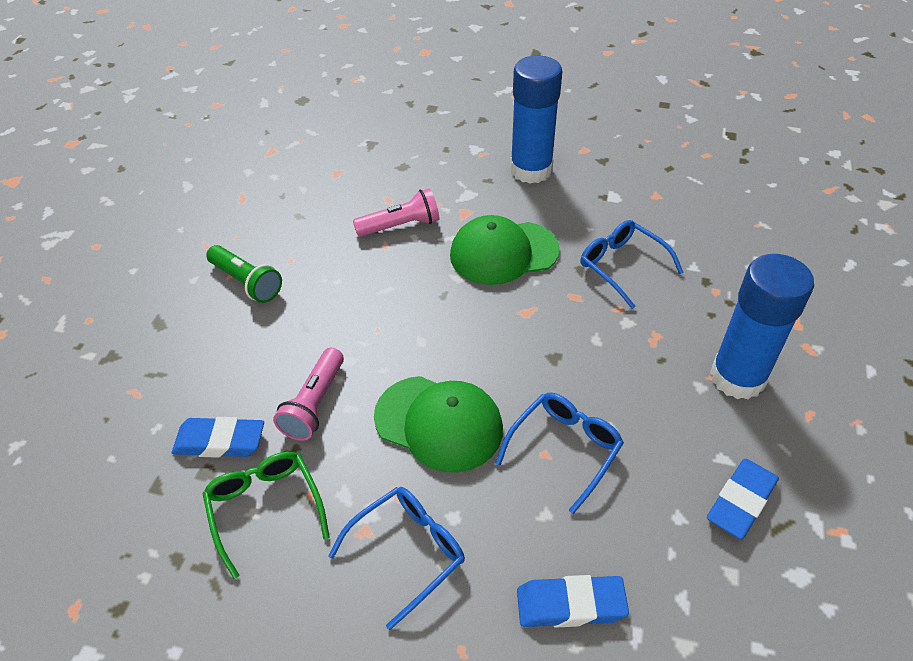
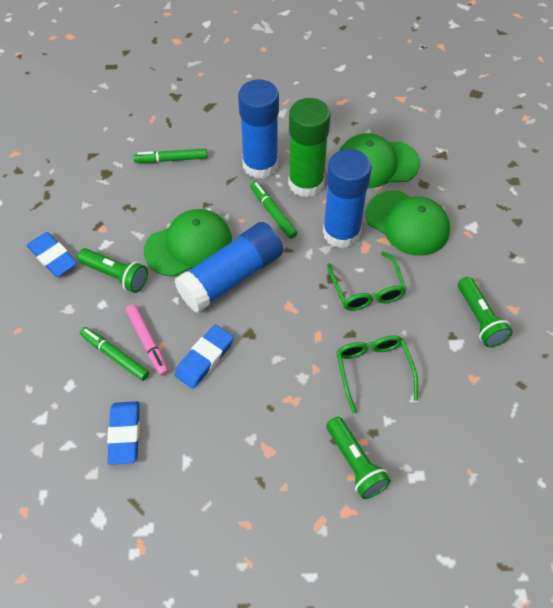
blue glasses: 3 -> 0
blue glue stick: 2 -> 3
green cap: 2 -> 3
green flashlight: 1 -> 3
green glasses: 1 -> 2
green glue stick: 0 -> 1
green marker: 0 -> 3
pink flashlight: 2 -> 0
pink marker: 0 -> 1

